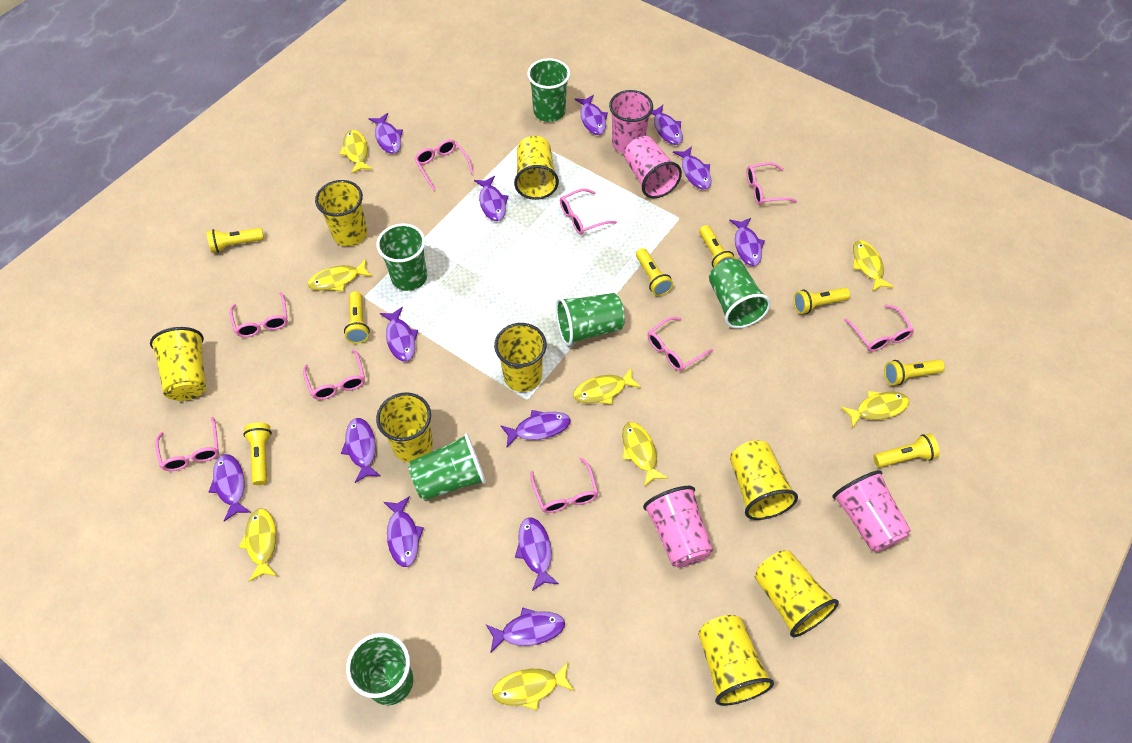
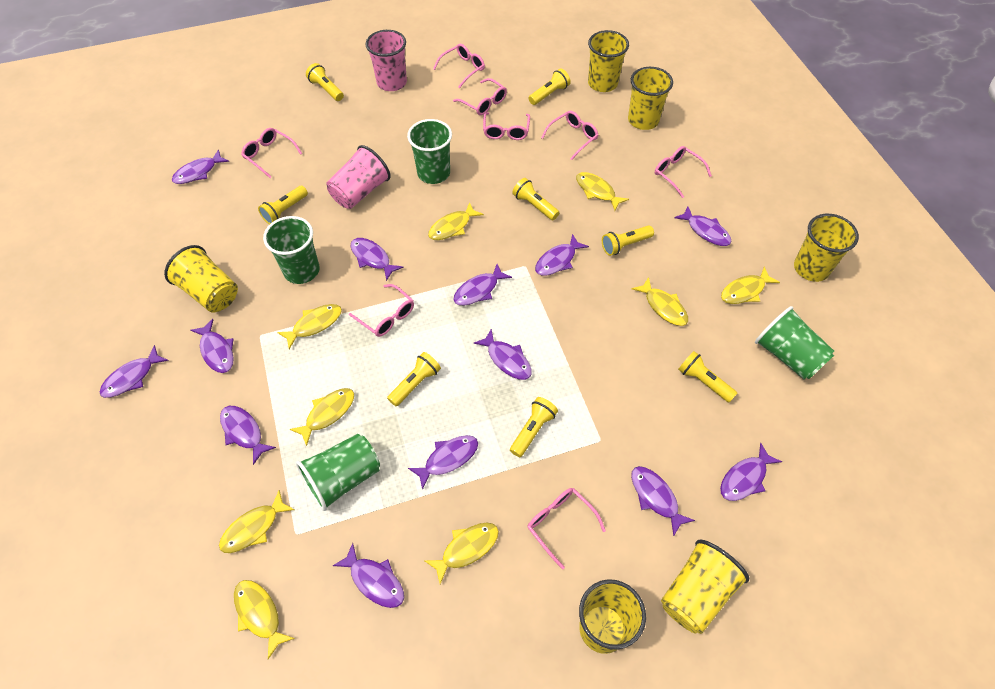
green cup: 6 -> 4
pink cup: 4 -> 2
pink glasses: 9 -> 8
yellow cup: 8 -> 6
yellow fish: 8 -> 9

